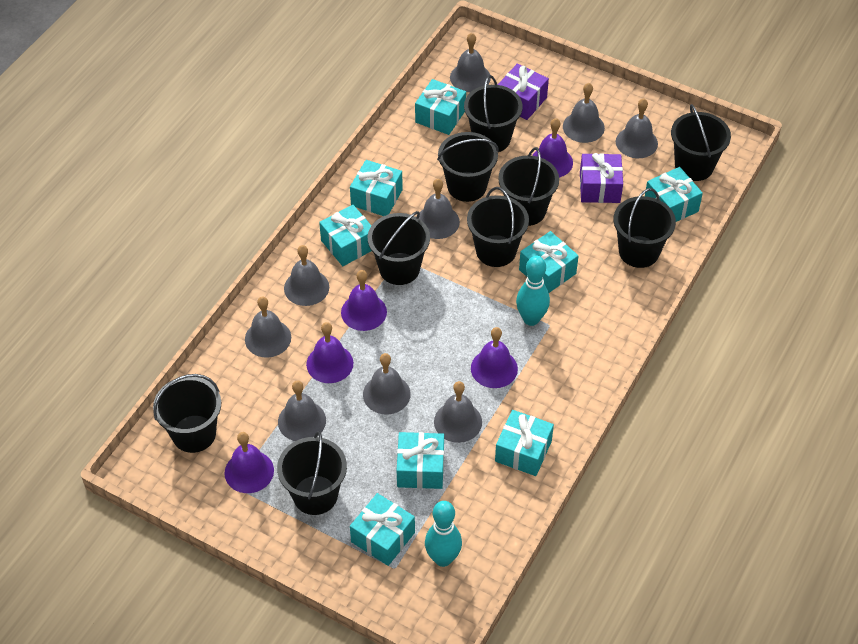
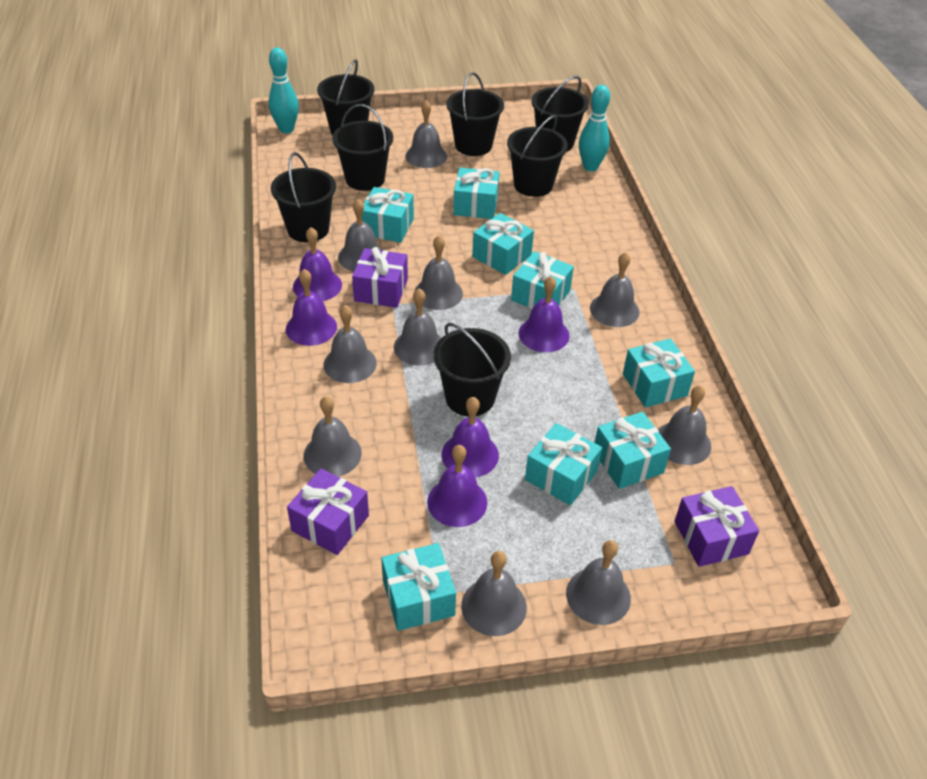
black bucket: 9 -> 7
grey bell: 9 -> 10
purple gift: 2 -> 3

